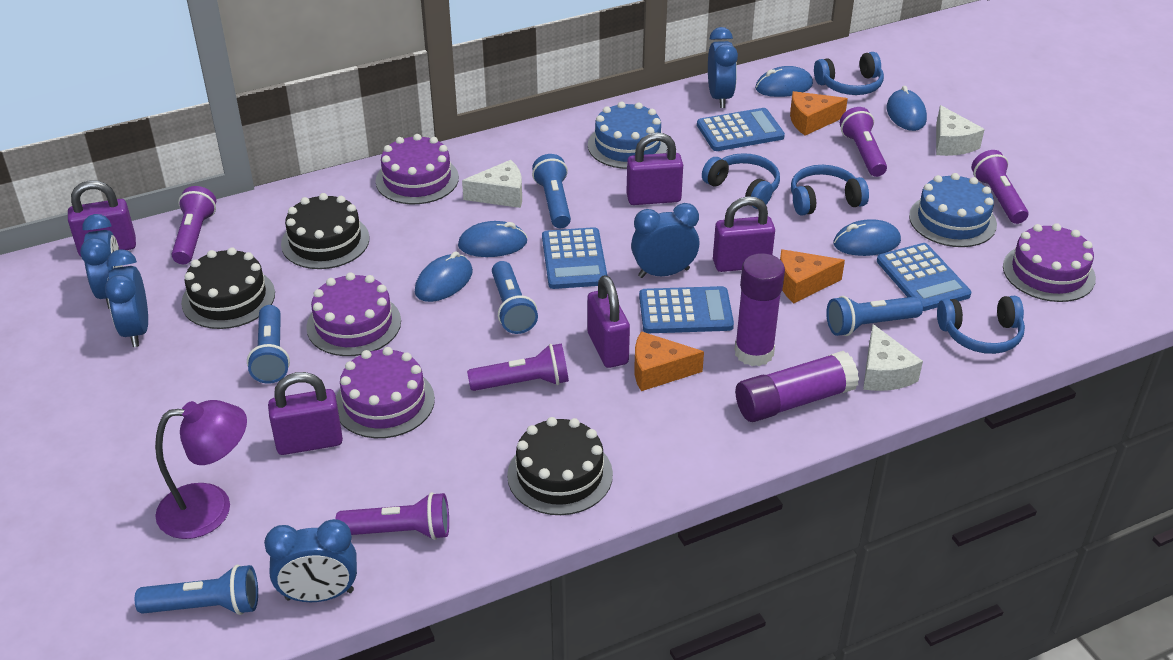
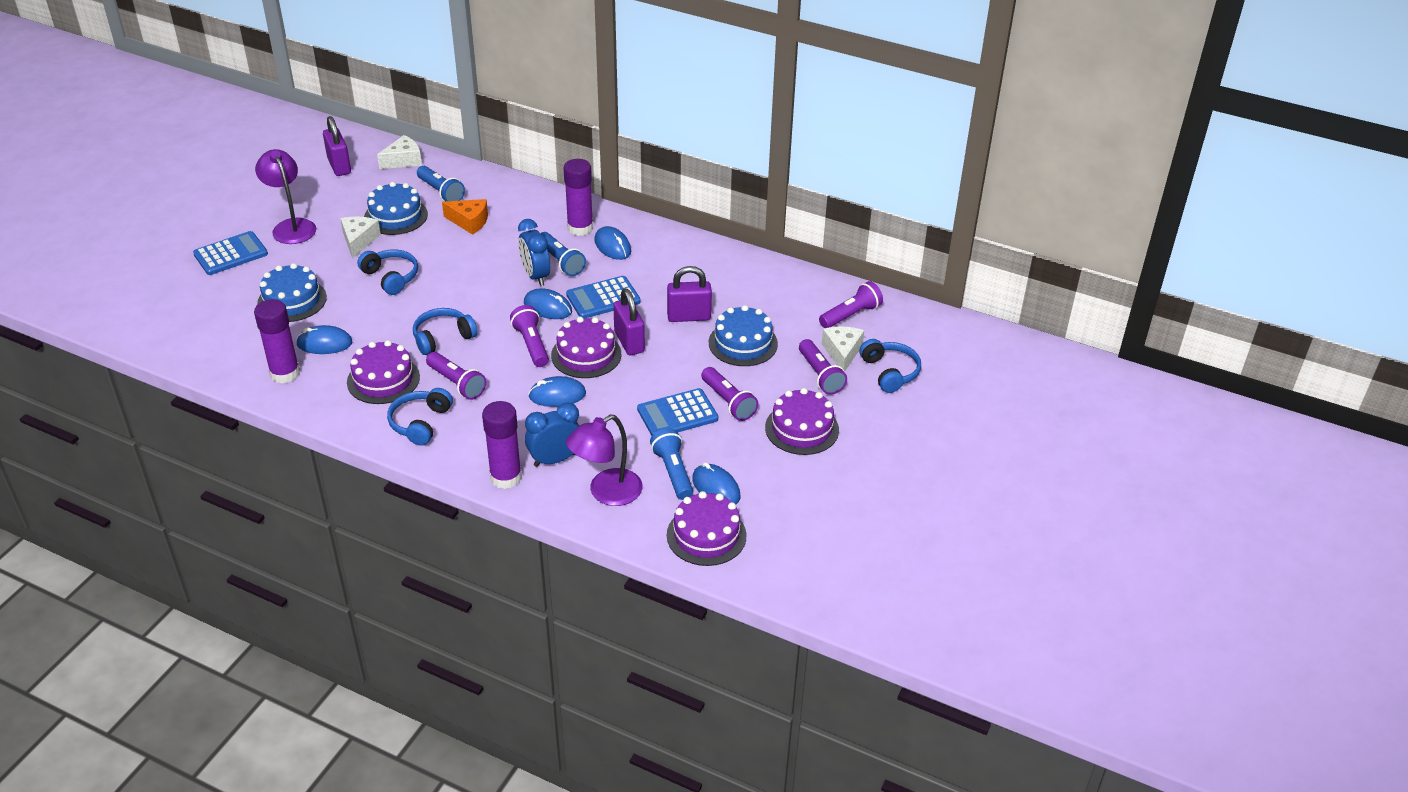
black cake: 3 -> 0
blue cake: 2 -> 3
blue calculator: 4 -> 3
blue clock: 5 -> 2
blue flashlight: 5 -> 3
orange cheese: 3 -> 1
purple glue stick: 2 -> 3
purple lamp: 1 -> 2
purple padlock: 5 -> 3

